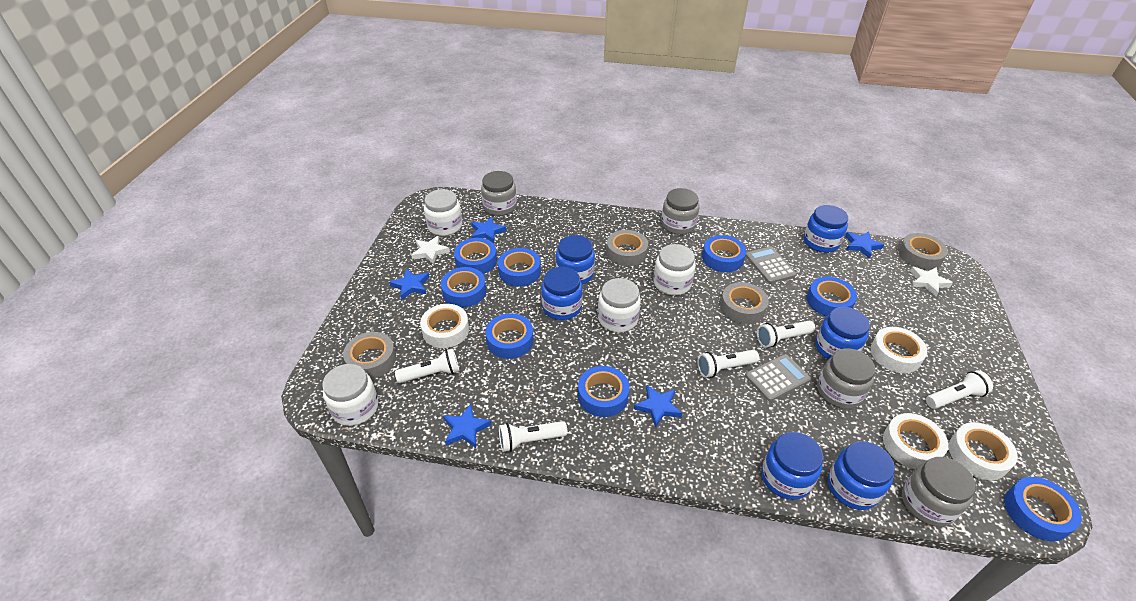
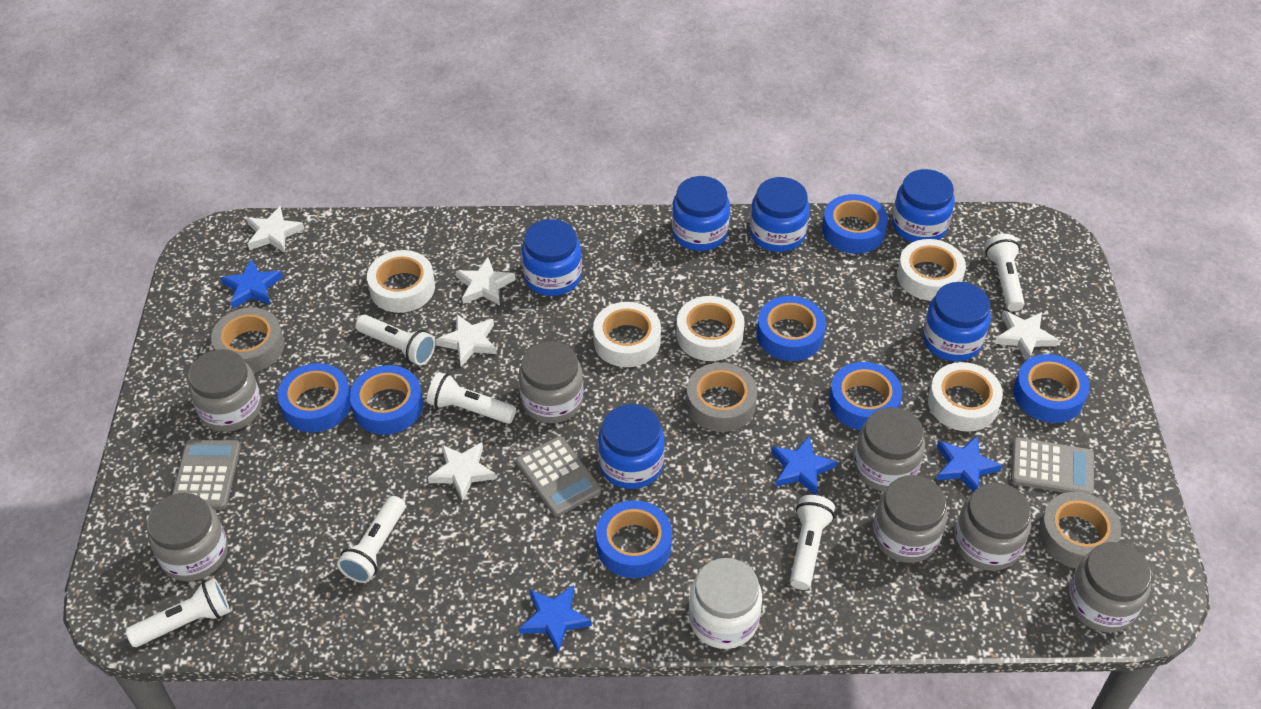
blue star: 5 -> 4
blue tape: 8 -> 7
grey calculator: 2 -> 3
grey jar: 4 -> 7
grey tape: 4 -> 3
white flashlight: 5 -> 6
white jar: 4 -> 1
white star: 2 -> 5
white tape: 4 -> 5

